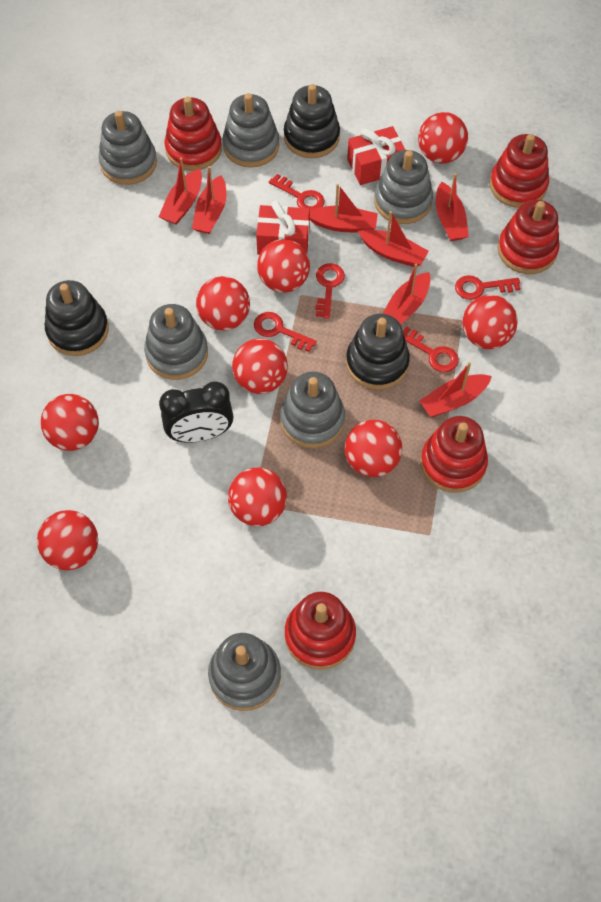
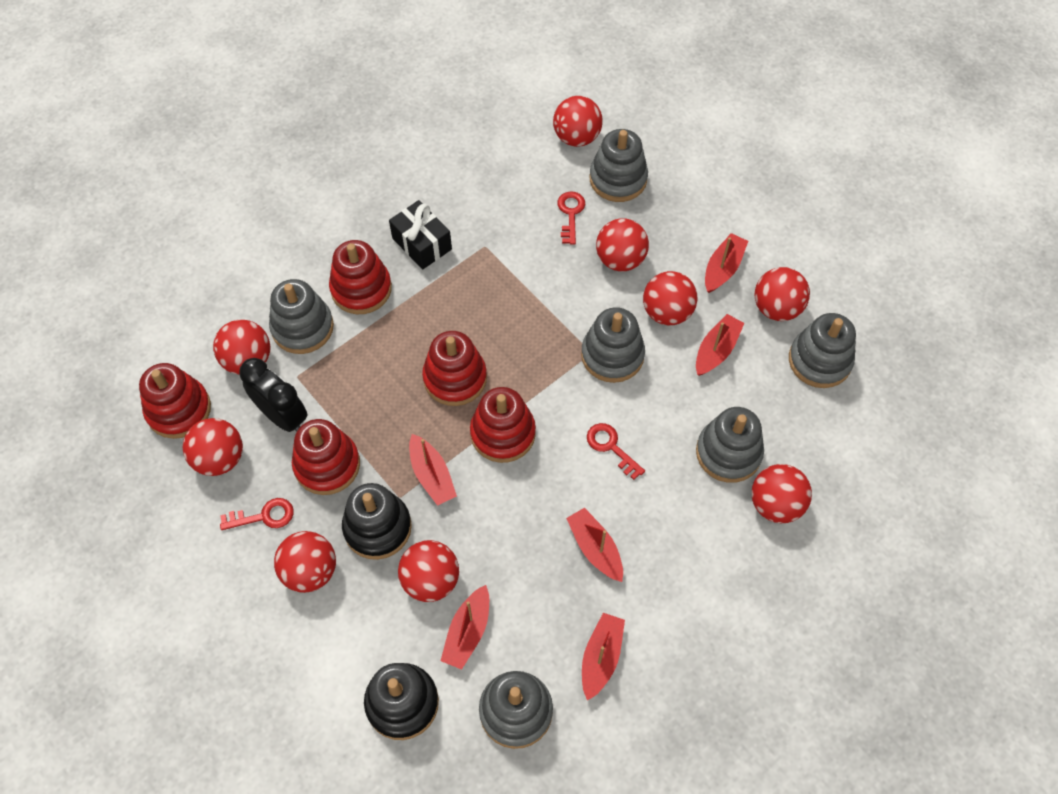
black gift: 0 -> 1
black stacking toy: 3 -> 2
red boat: 7 -> 6
red gift: 2 -> 0
red key: 5 -> 3

